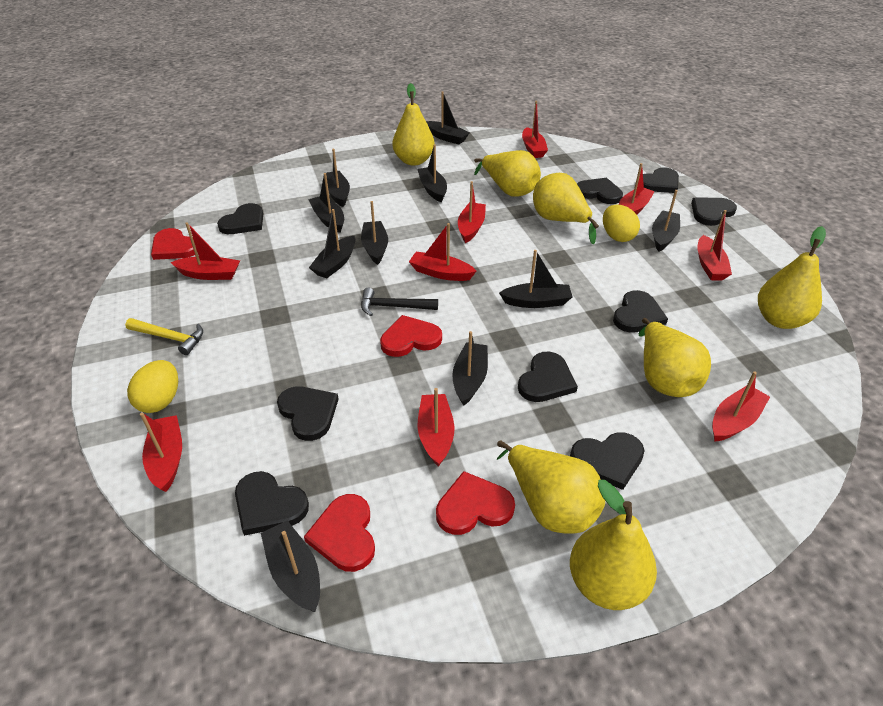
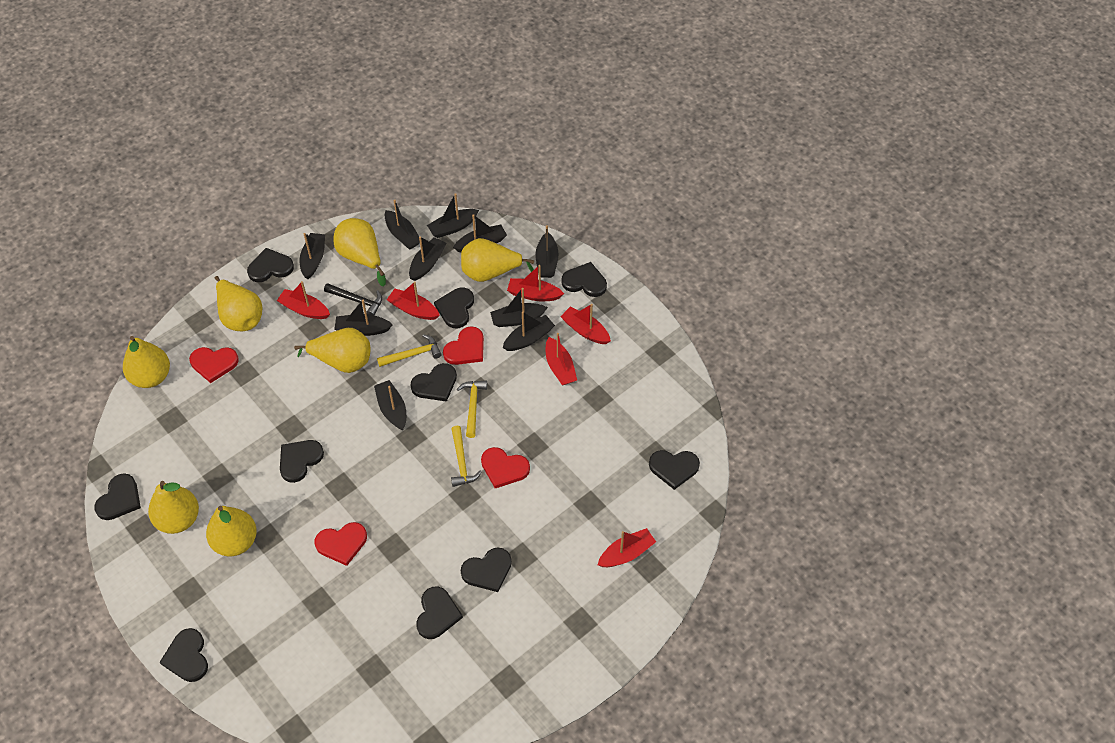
black heart: 9 -> 10
red boat: 9 -> 6
yellow egg: 2 -> 0
yellow hammer: 1 -> 3

